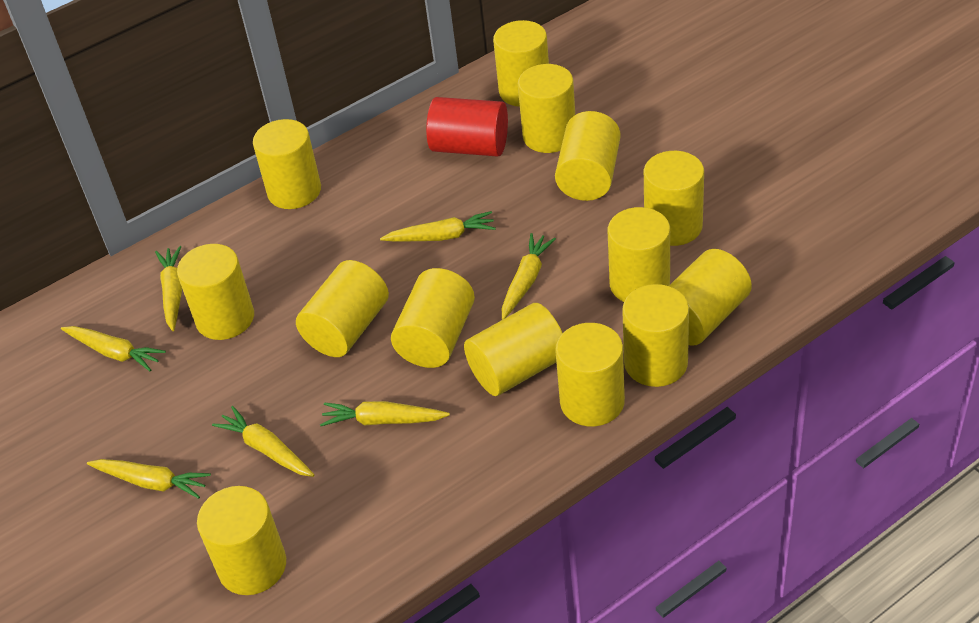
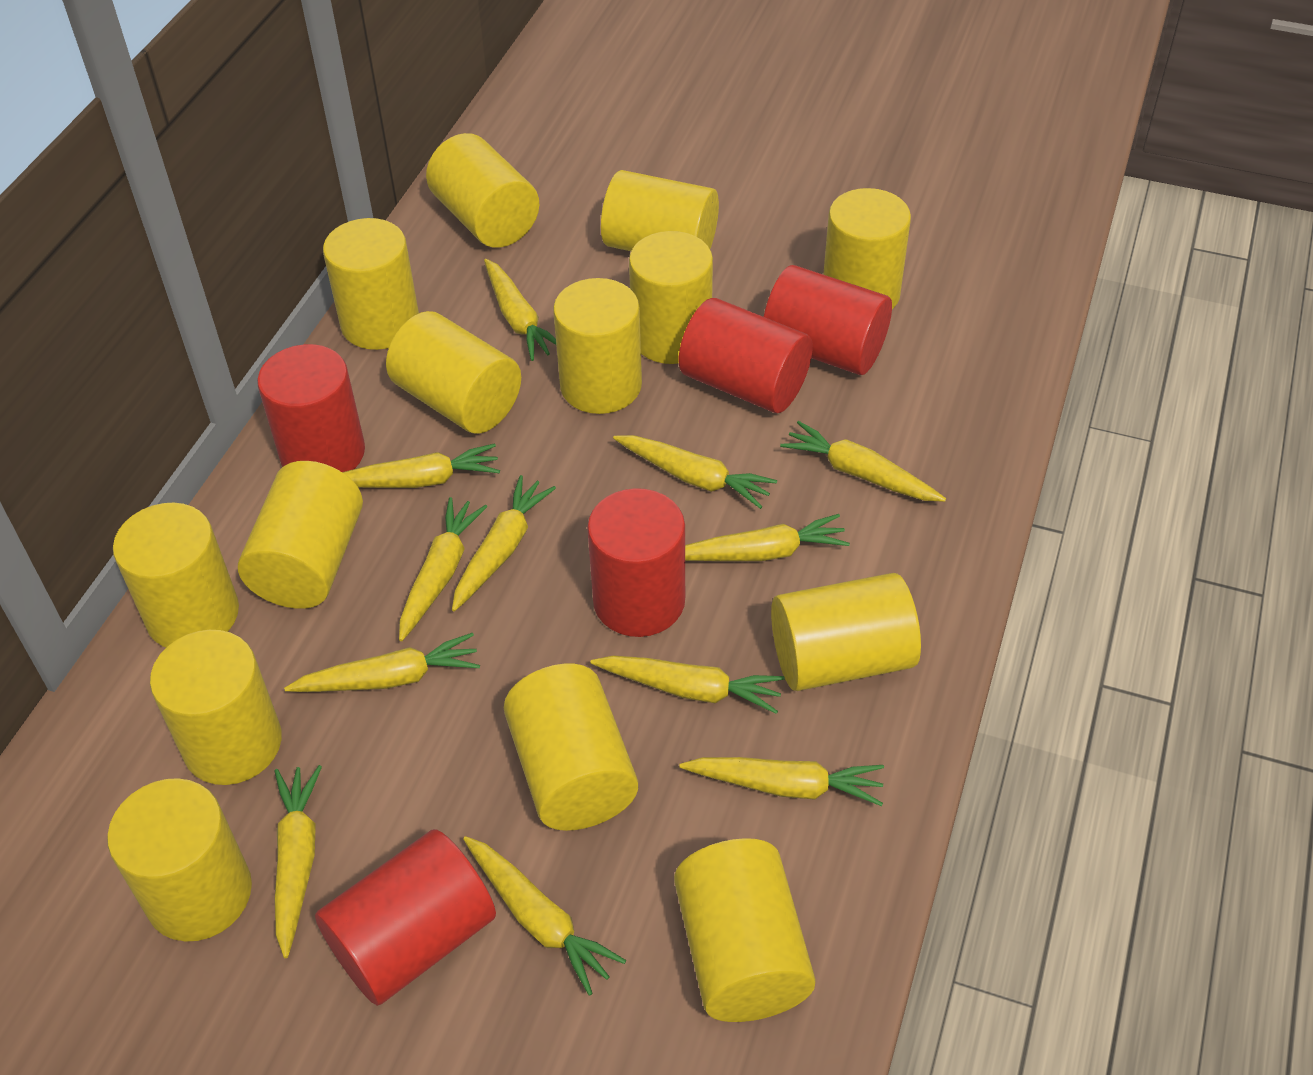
red cylinder: 1 -> 5
yellow carrot: 7 -> 12

